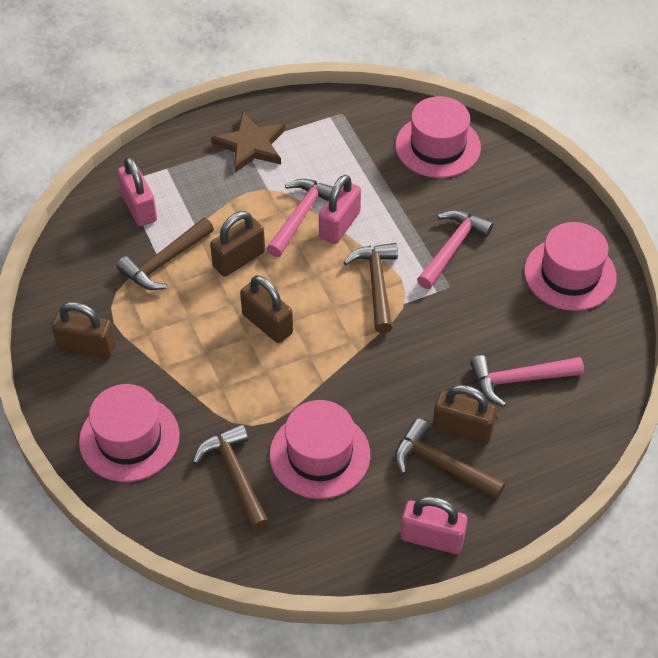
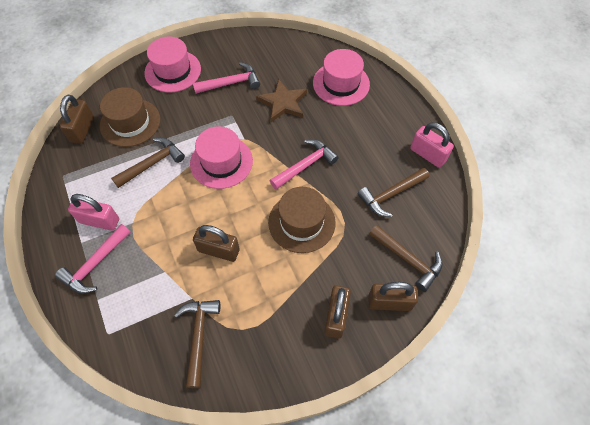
brown hat: 0 -> 2
pink hat: 4 -> 3
pink padlock: 3 -> 2

